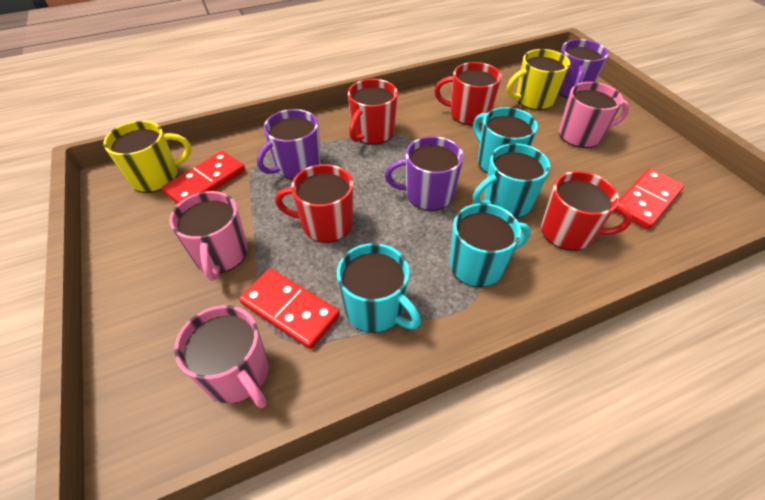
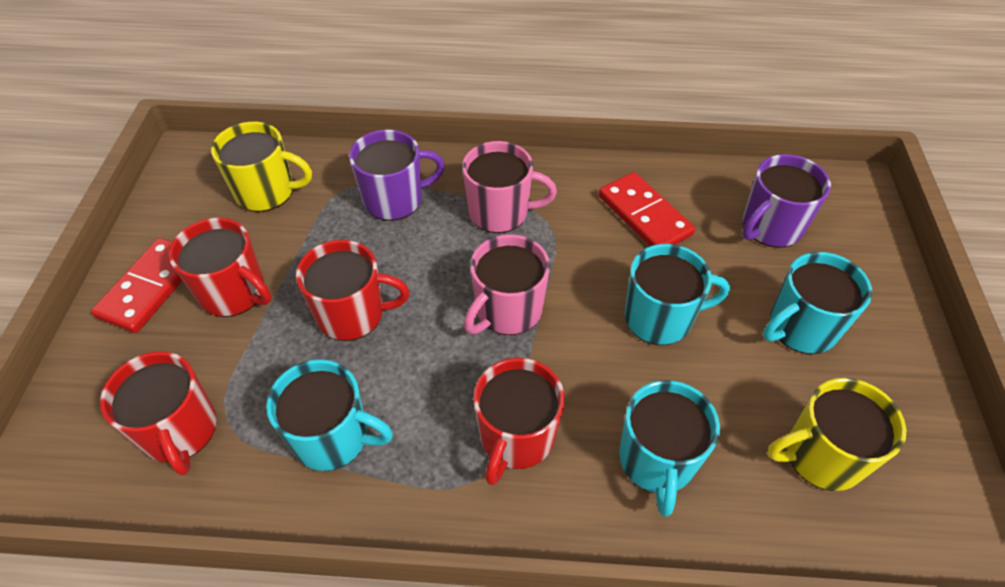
pink mug: 3 -> 2
purple mug: 3 -> 2
red domino: 3 -> 2

